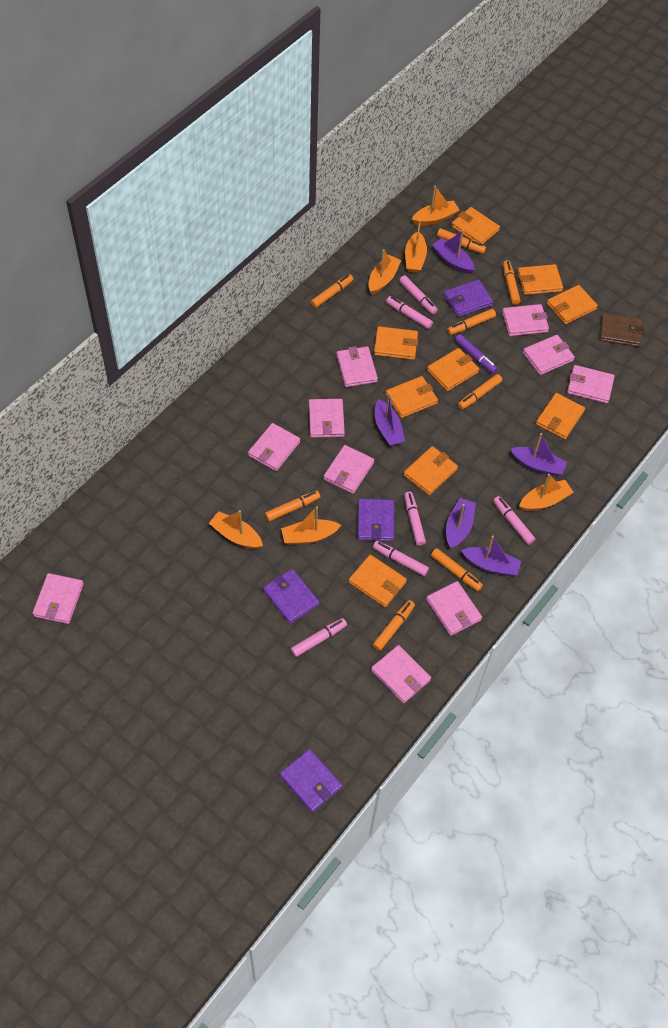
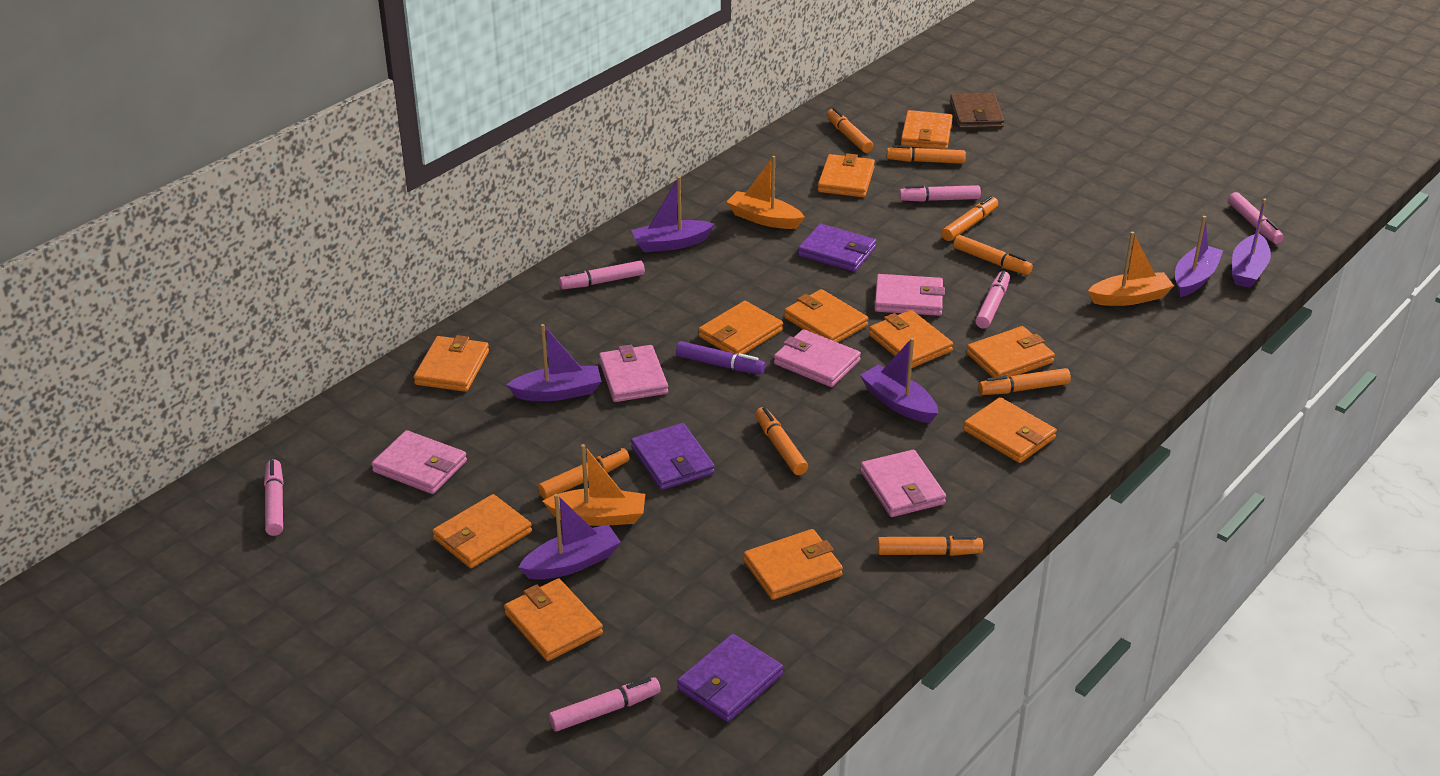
orange boat: 6 -> 3
orange wallet: 9 -> 11
pink wallet: 10 -> 5
purple boat: 5 -> 6
purple wallet: 4 -> 3

